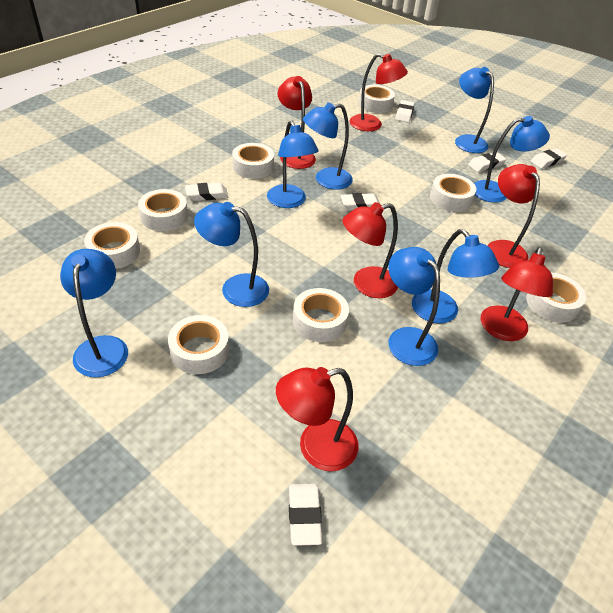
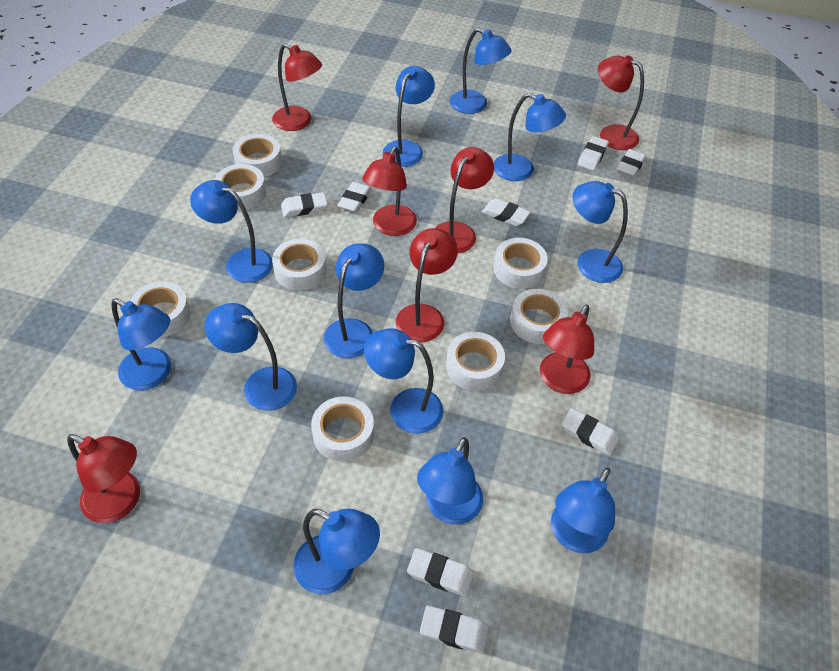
blue lamp: 8 -> 12
red lamp: 6 -> 7
white eraser: 6 -> 8

